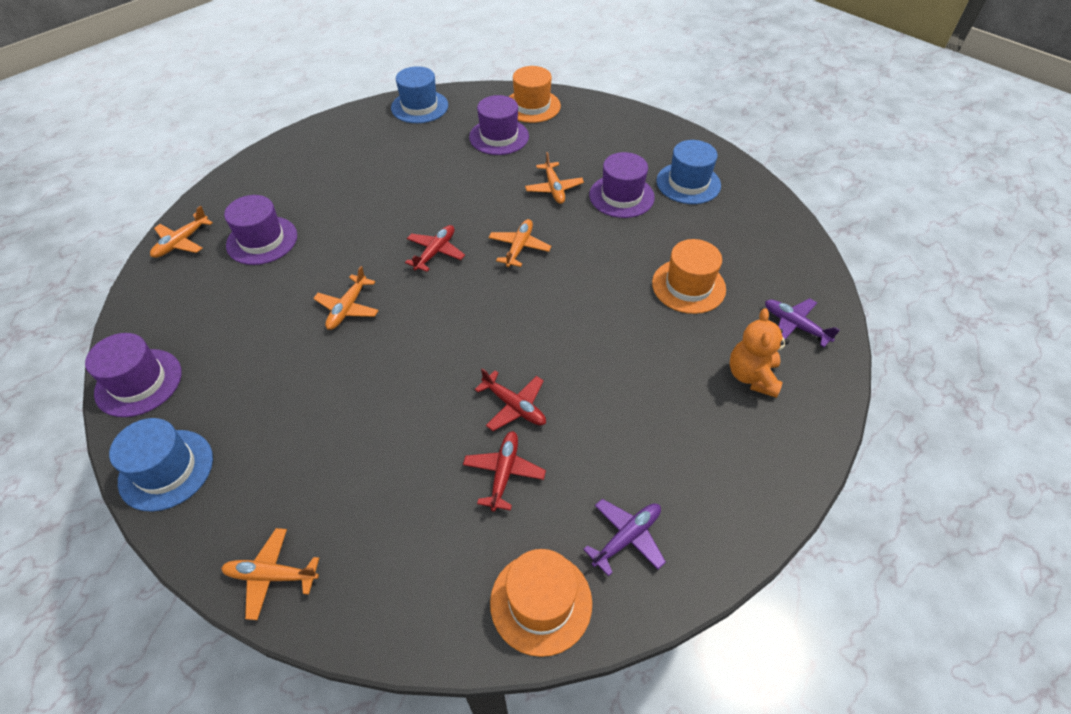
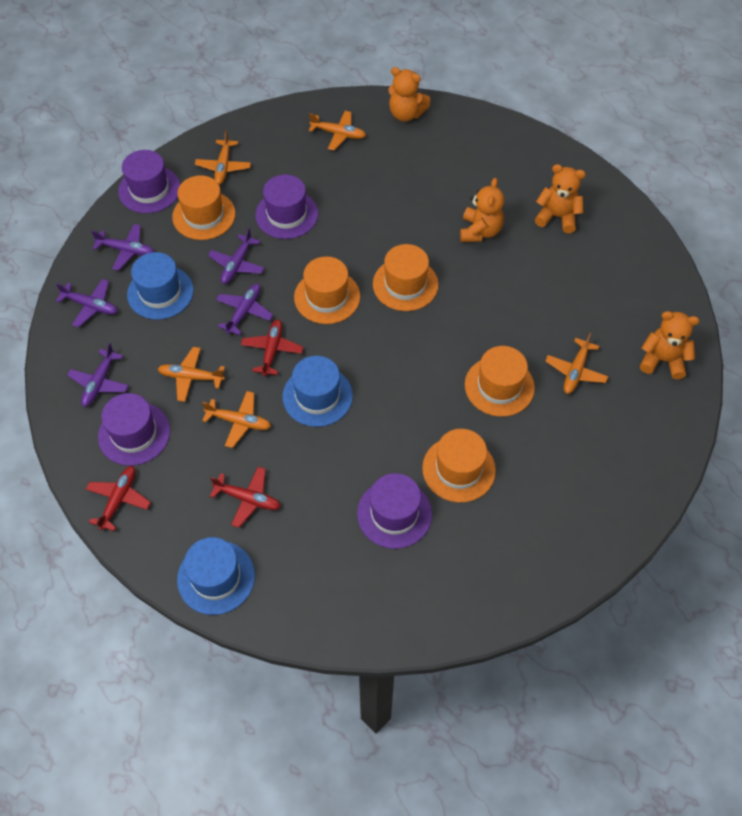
orange hat: 3 -> 5
orange teddy bear: 1 -> 4
purple plane: 2 -> 5

